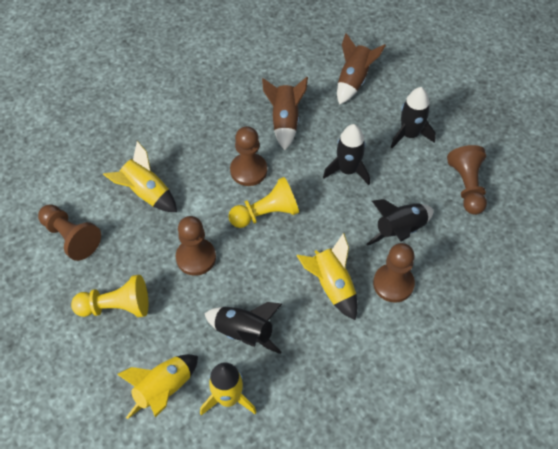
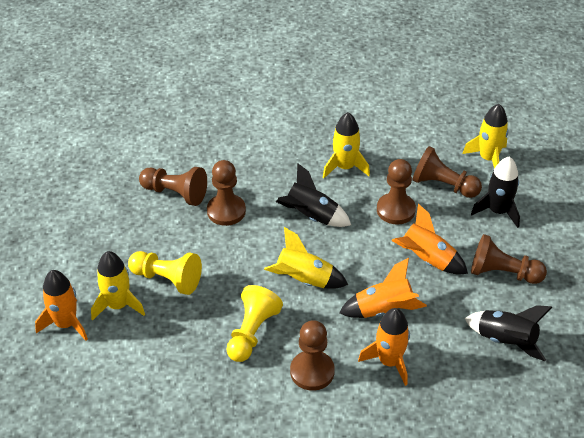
black rocket: 4 -> 3
brown pawn: 5 -> 6
brown rocket: 2 -> 0
orange rocket: 0 -> 4

